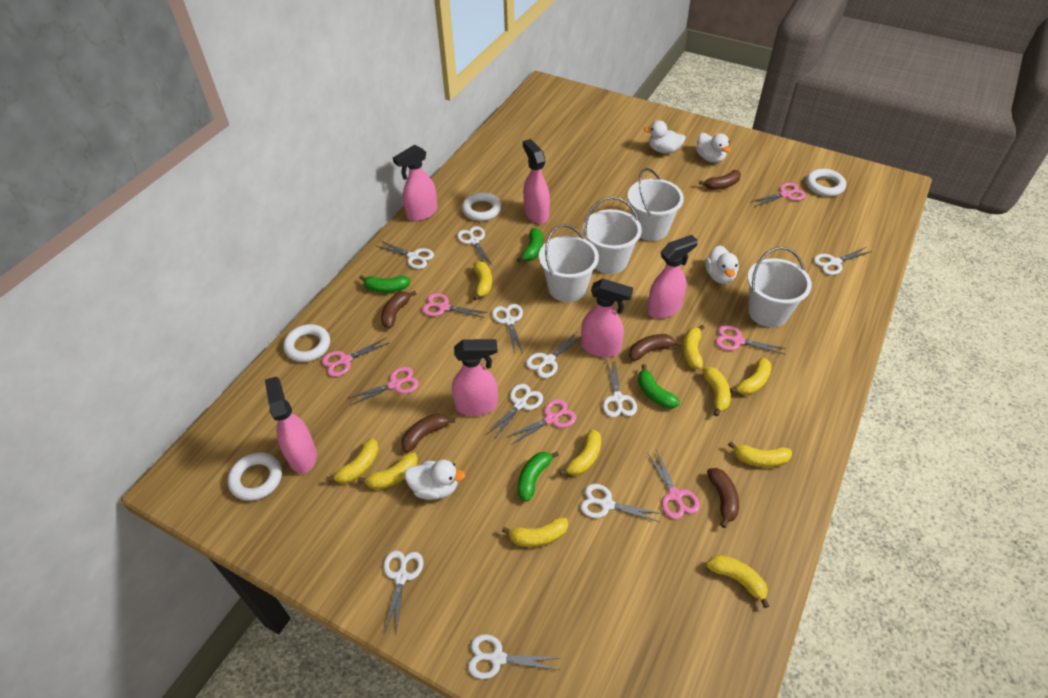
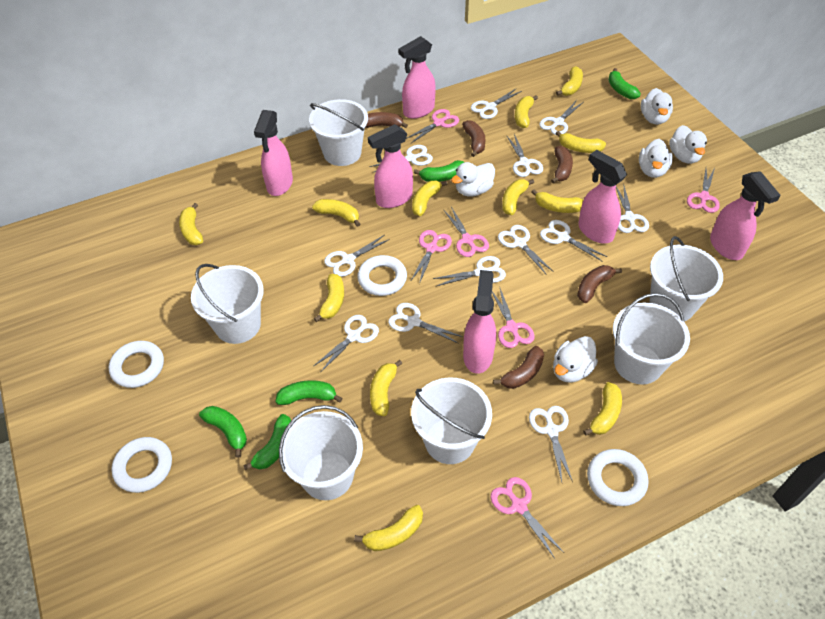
green banana: 4 -> 5
pink scissors: 7 -> 6
white bucket: 4 -> 6
white duck: 4 -> 5
white scissors: 10 -> 12
yellow banana: 10 -> 12

